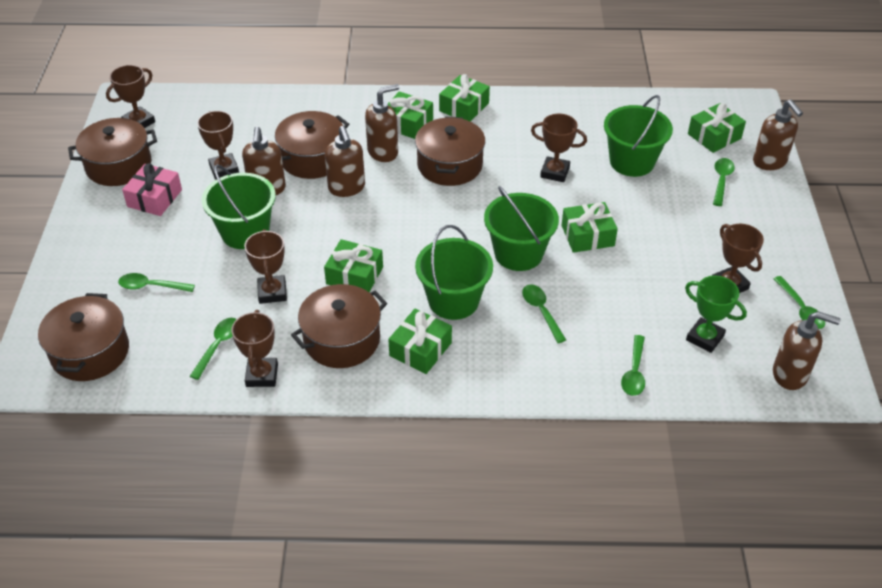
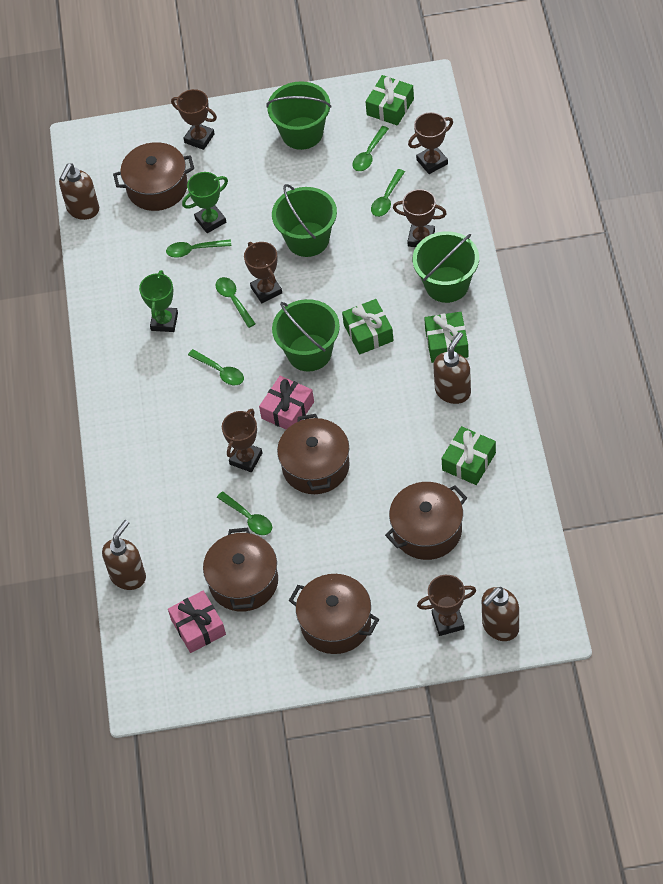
brown soap dispenser: 5 -> 4
green gift: 6 -> 4
green trophy: 1 -> 2
pink gift: 1 -> 2

